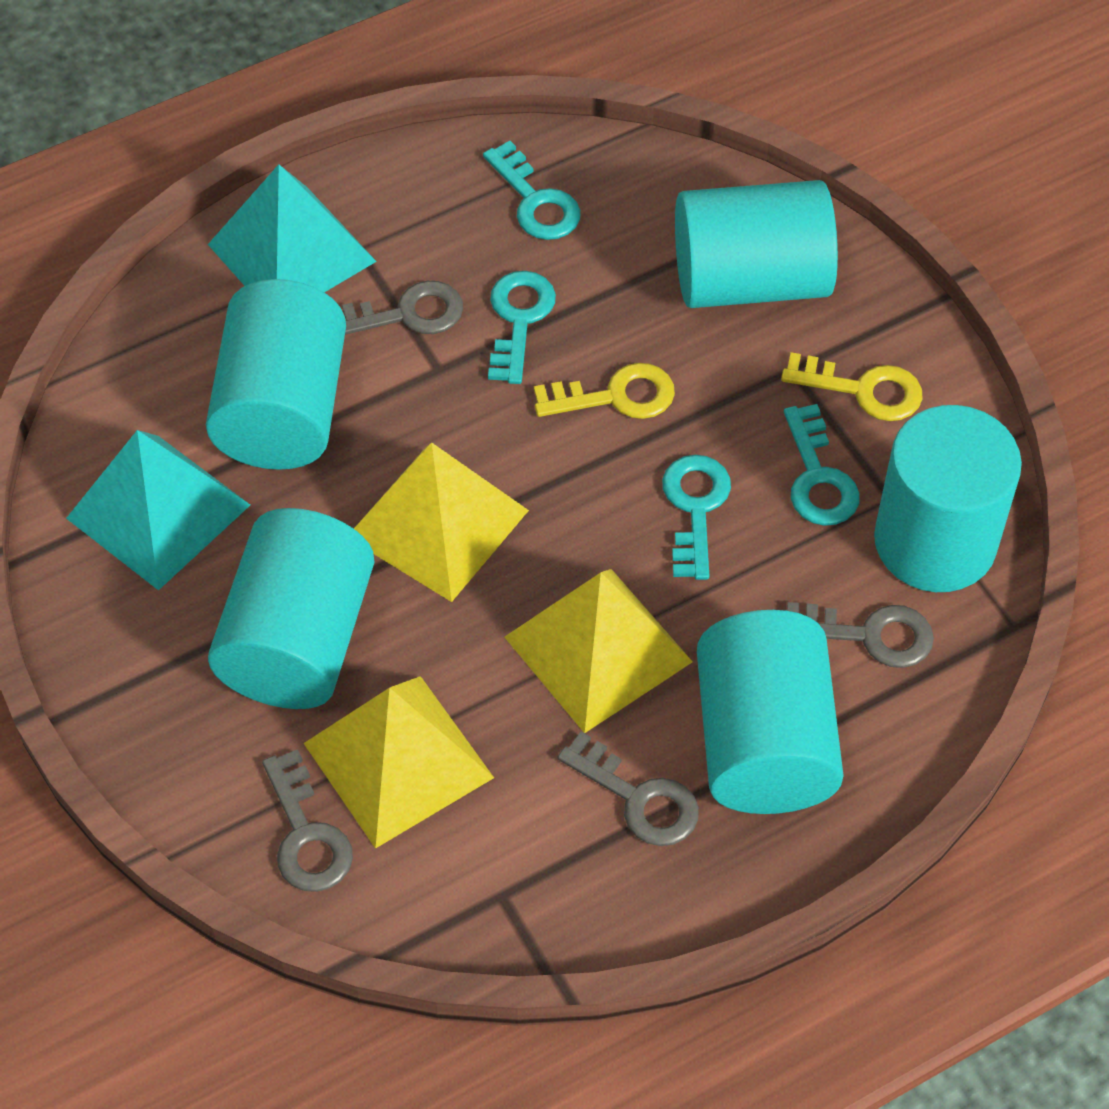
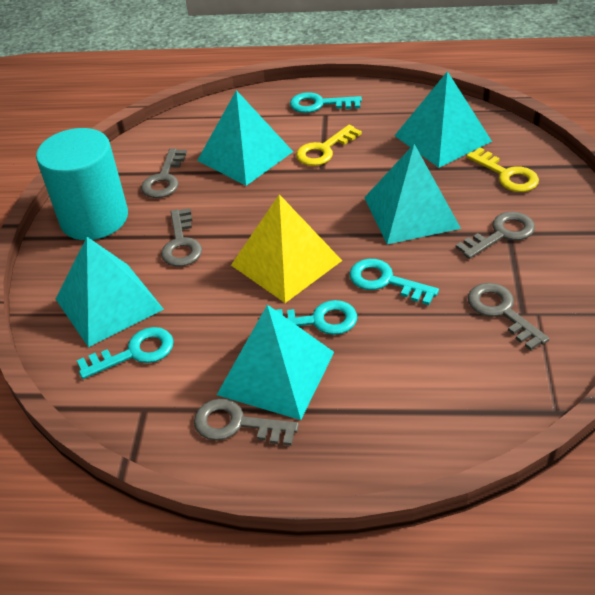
grey key: 4 -> 5
turquoise cylinder: 5 -> 1
turquoise pyramid: 2 -> 5
yellow pyramid: 3 -> 1

